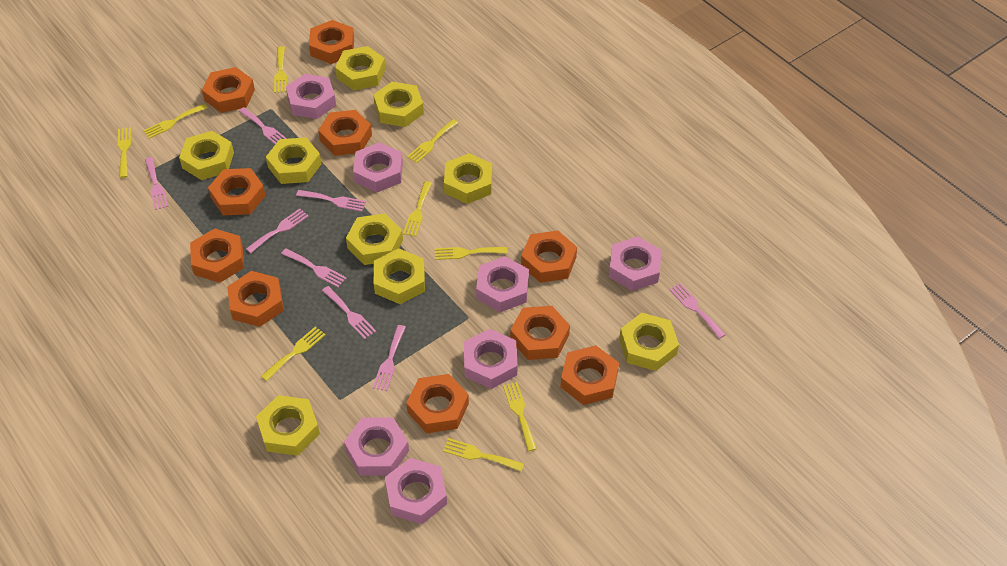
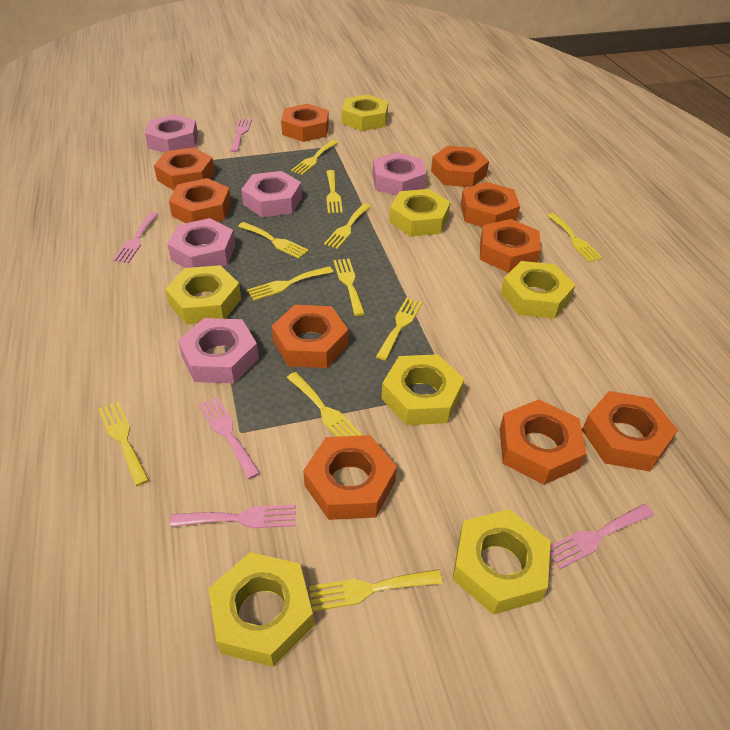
pink fork: 8 -> 5
pink nut: 7 -> 5
yellow fork: 9 -> 11
yellow nut: 9 -> 7

